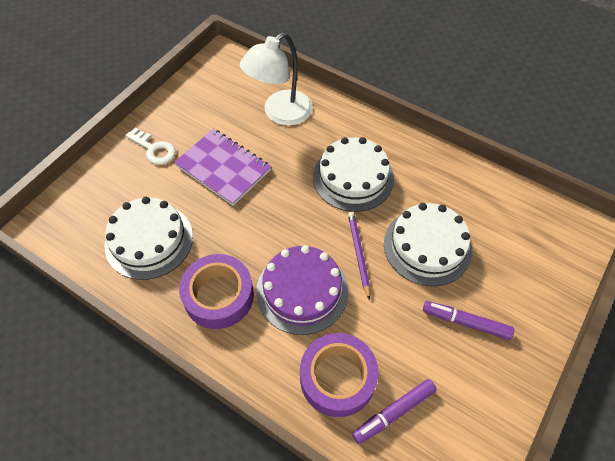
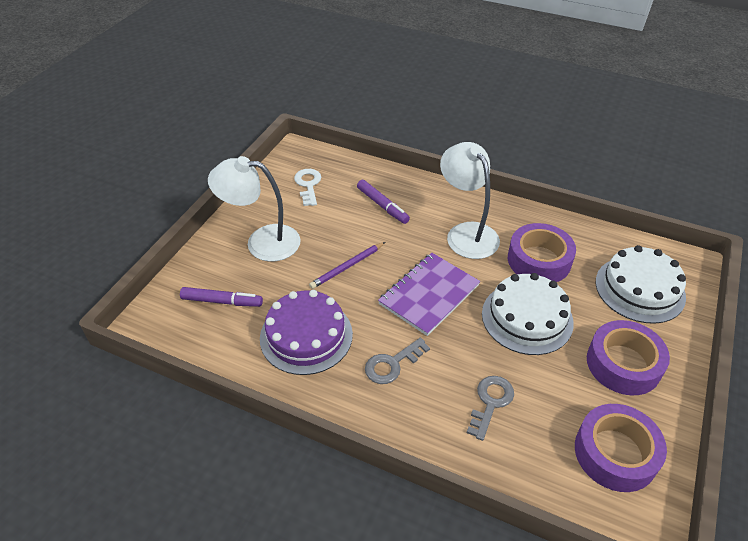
grey key: 0 -> 2
purple tape: 2 -> 3
white cake: 3 -> 2
white lamp: 1 -> 2

